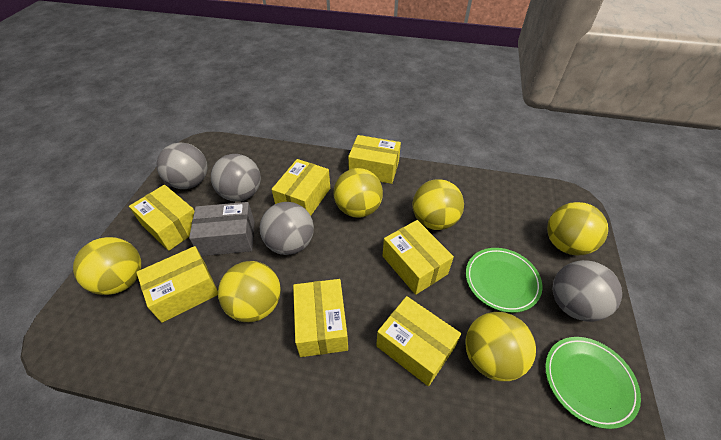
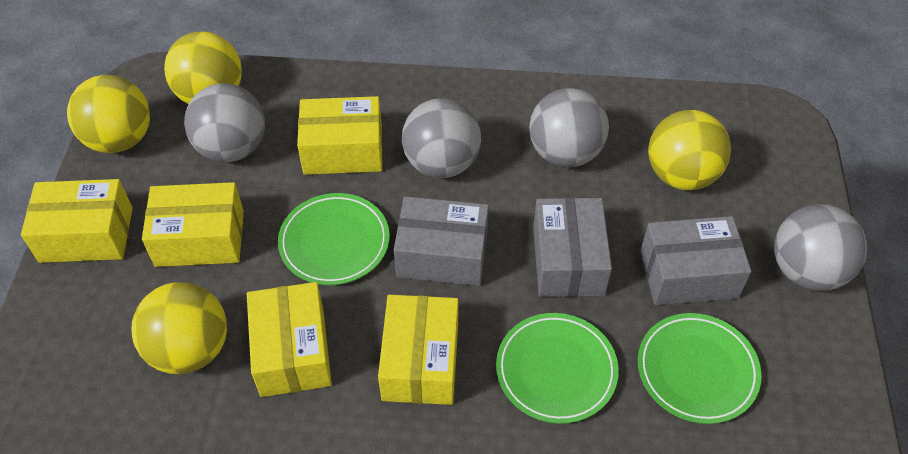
green plate: 2 -> 3
grey box: 1 -> 3
yellow ball: 6 -> 4
yellow box: 7 -> 5

